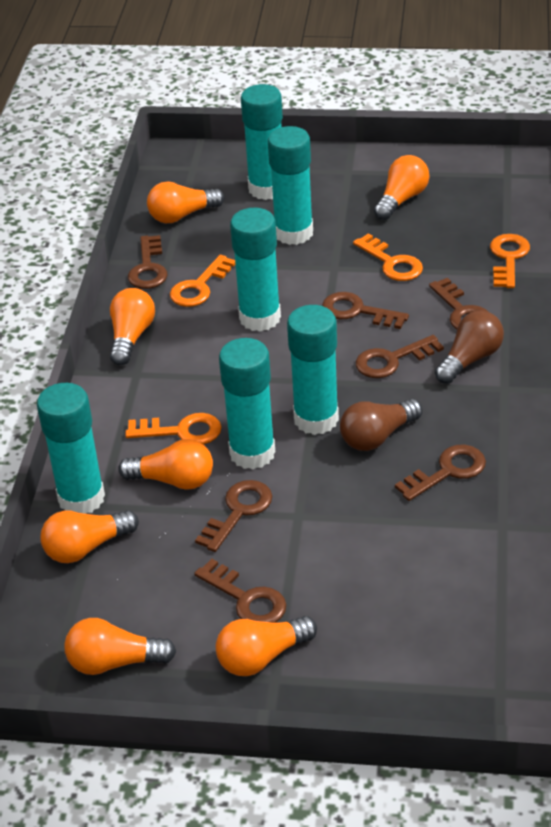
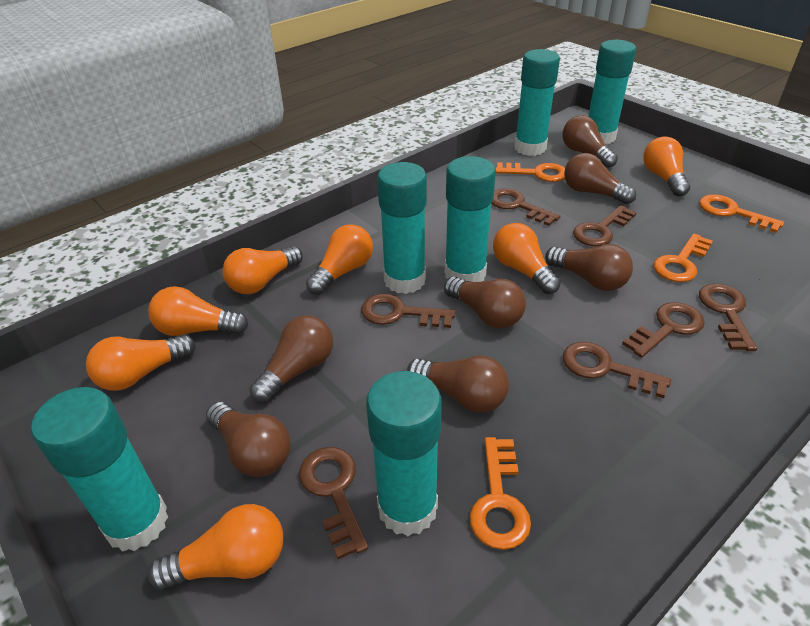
brown light bulb: 2 -> 7

